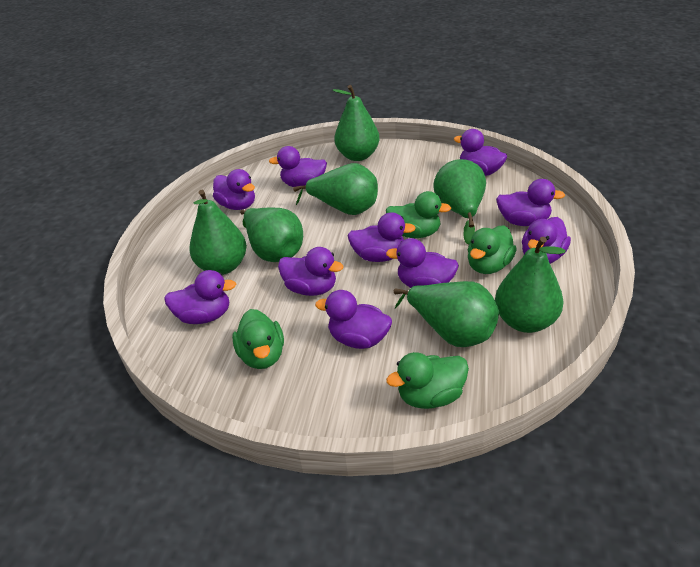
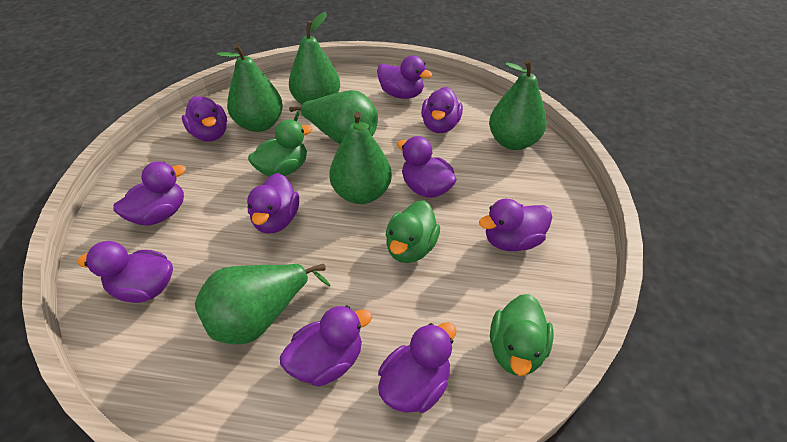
green duck: 4 -> 3
green pear: 7 -> 6

